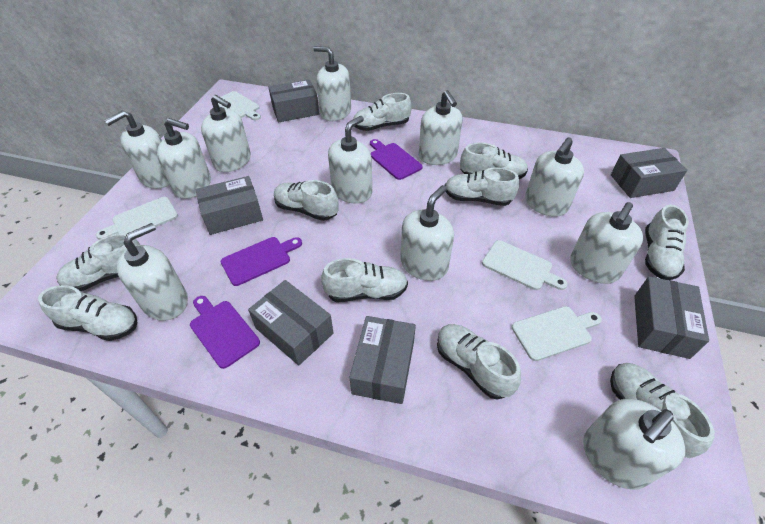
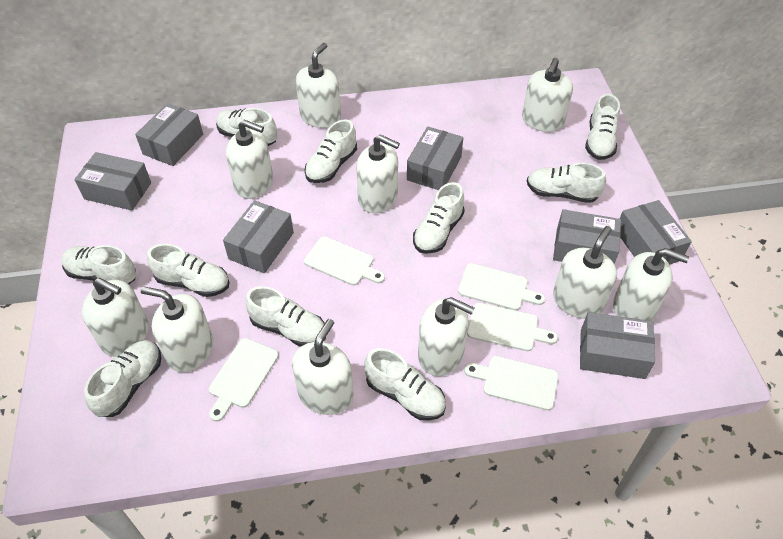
grey box: 6 -> 7
purple cutting board: 3 -> 0
white cutting board: 4 -> 5
white soap dispenser: 11 -> 10

